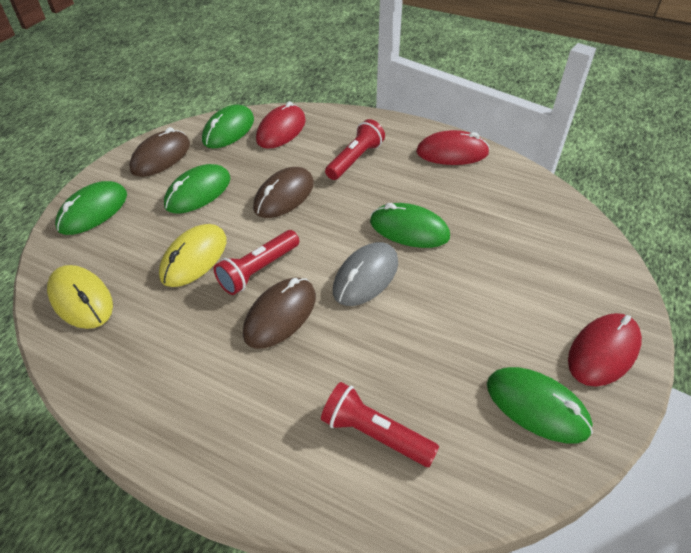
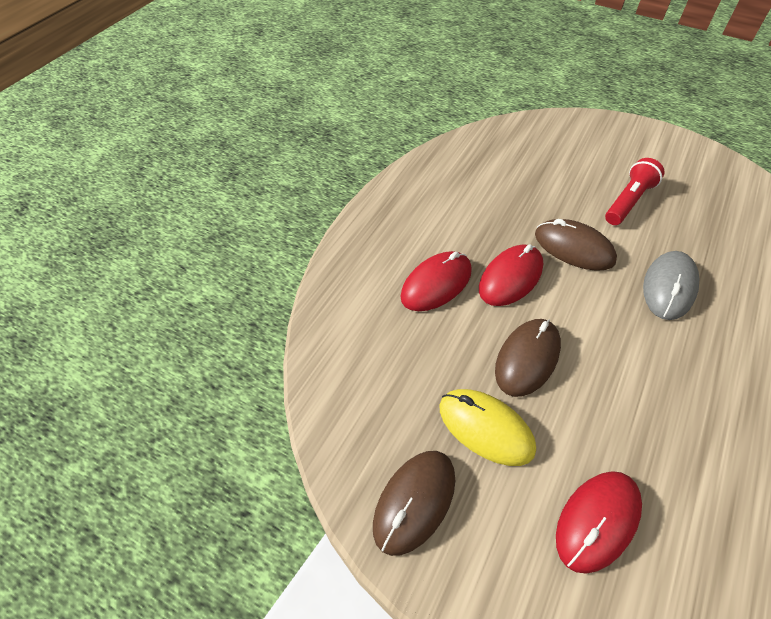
green mouse: 5 -> 0
red flashlight: 3 -> 1
yellow mouse: 2 -> 1

